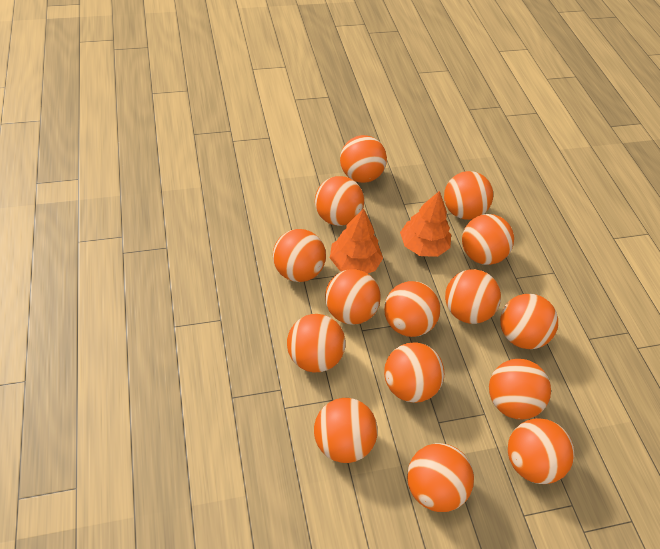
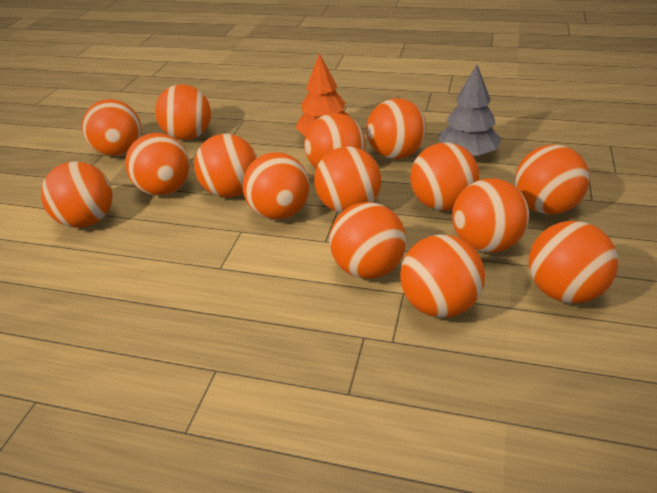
grey tree: 0 -> 1
orange tree: 2 -> 1

